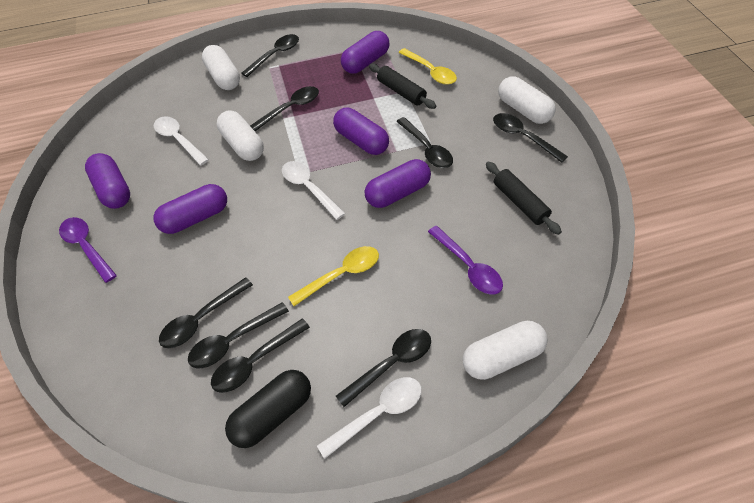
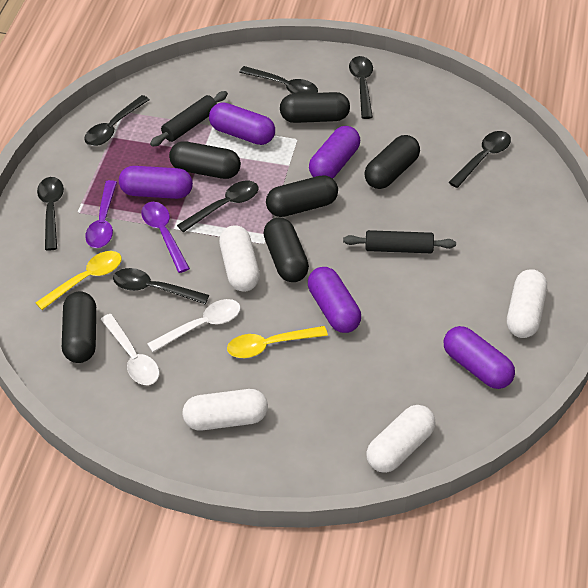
black capsule: 1 -> 6
black spoon: 8 -> 7
white spoon: 3 -> 2

